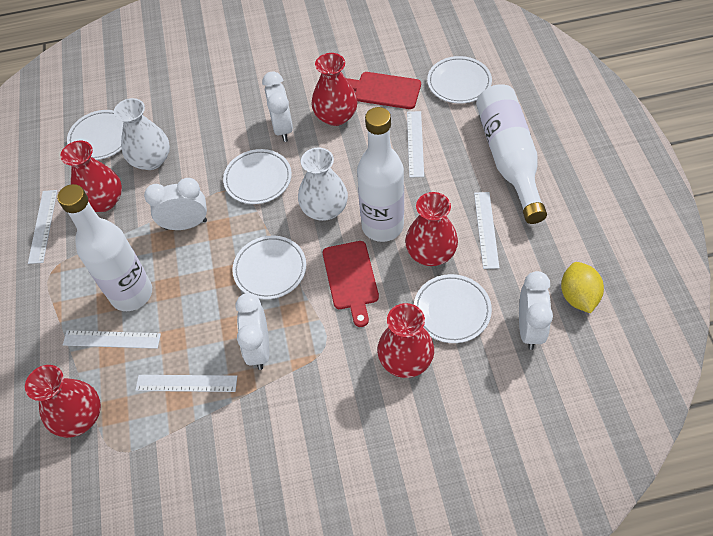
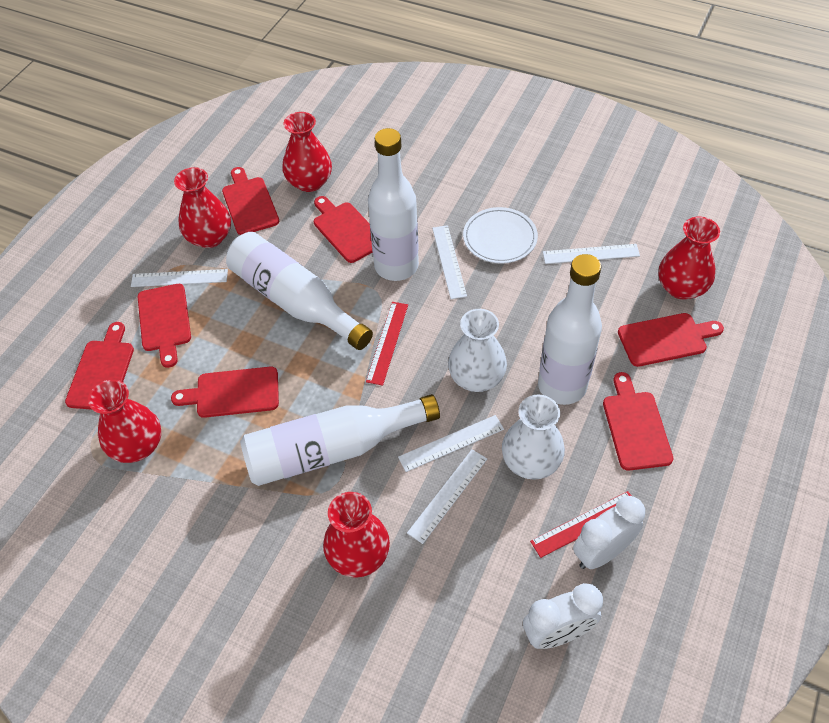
red cutting board: 2 -> 7
red ruler: 0 -> 2
white bottle: 3 -> 4
white clock: 4 -> 2
white plate: 5 -> 1
yellow lemon: 1 -> 0

